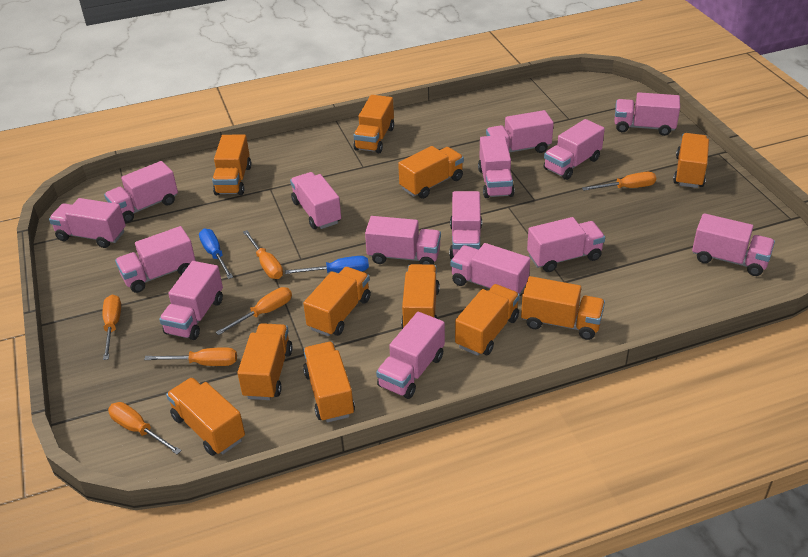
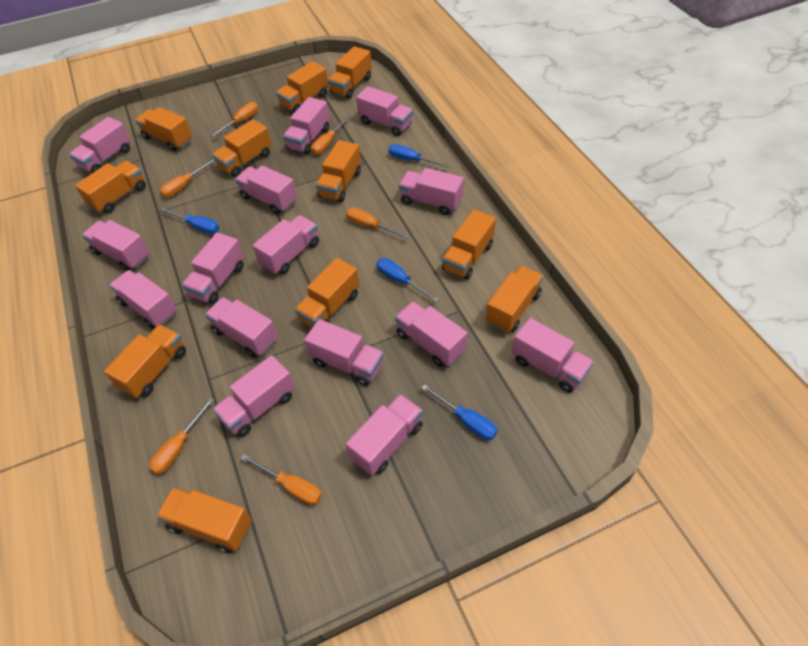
blue screwdriver: 2 -> 4

